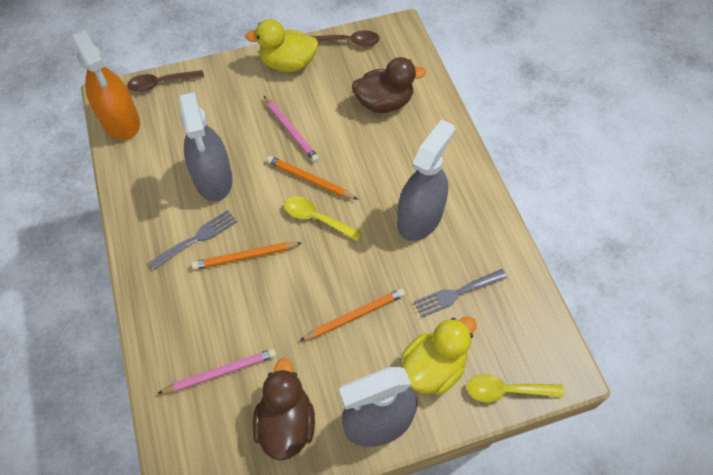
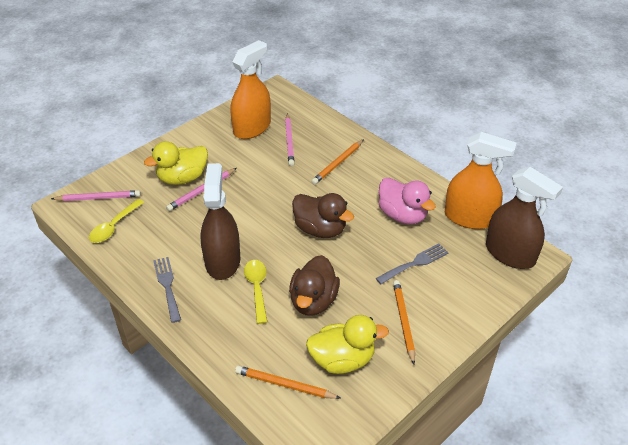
brown spoon: 2 -> 0
brown spray bottle: 0 -> 2
grey spray bottle: 3 -> 0
orange spray bottle: 1 -> 2
pink duck: 0 -> 1
pink pencil: 2 -> 3

